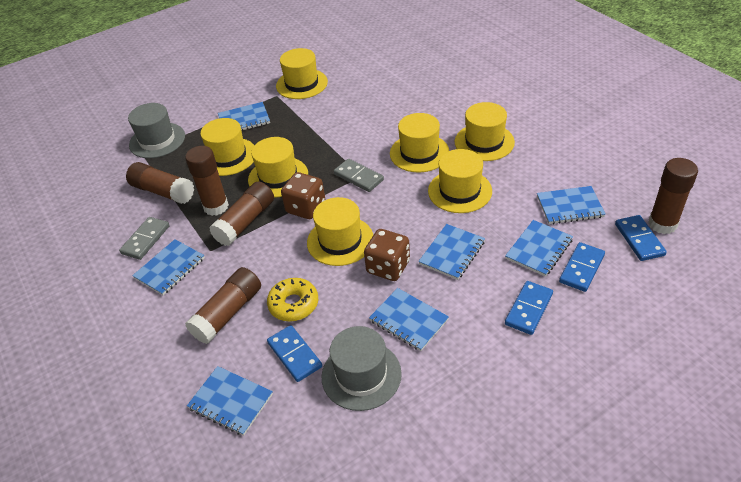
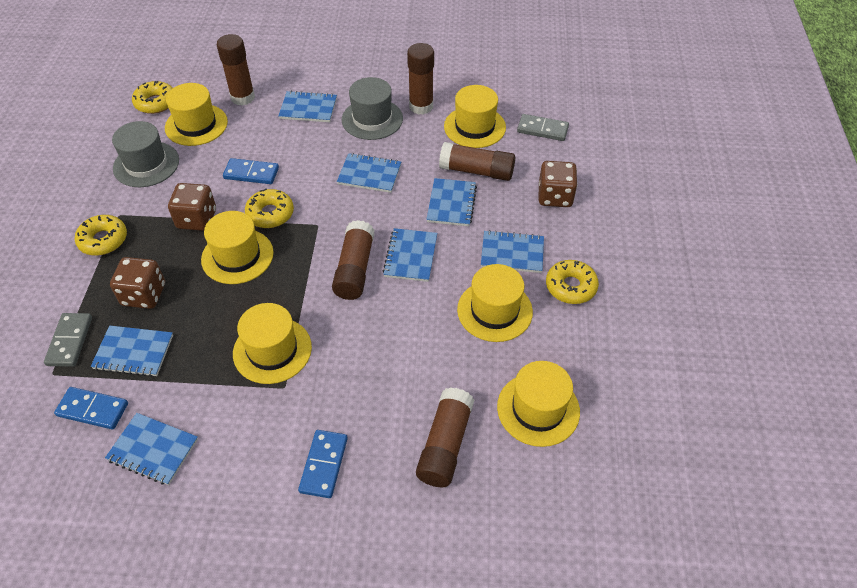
blue domino: 4 -> 3
brown dice: 2 -> 3
yellow donut: 1 -> 4
yellow hat: 7 -> 6

